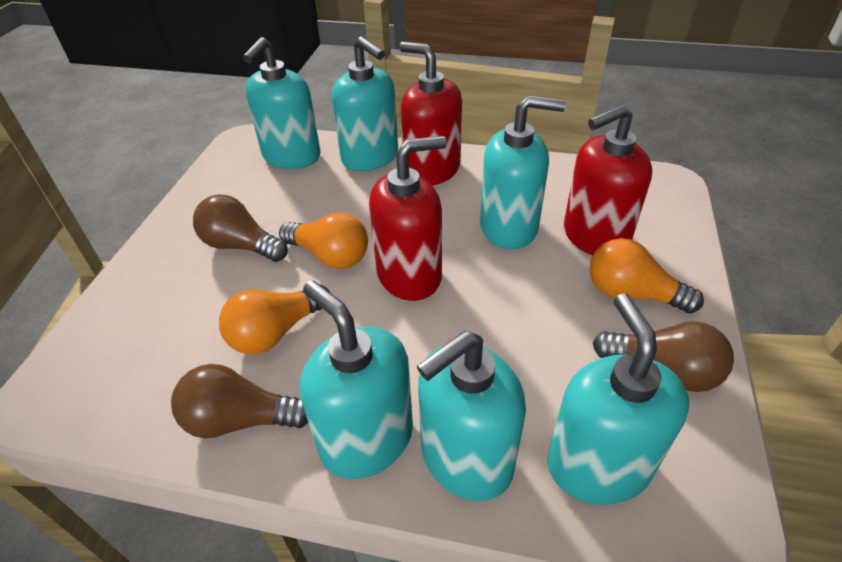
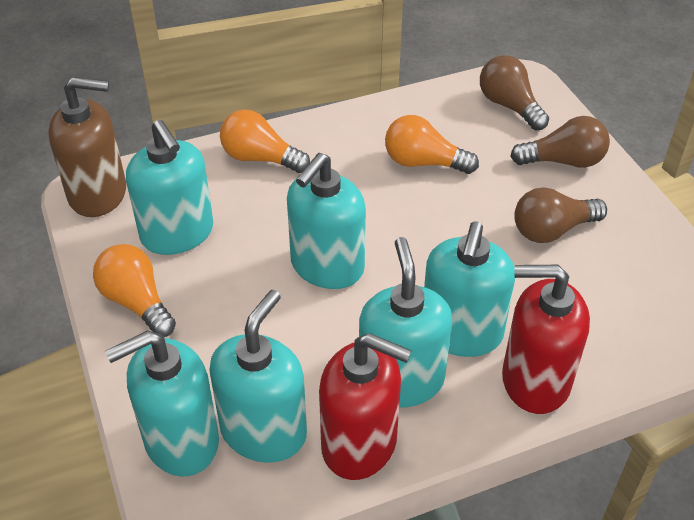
brown soap dispenser: 0 -> 1
red soap dispenser: 3 -> 2

